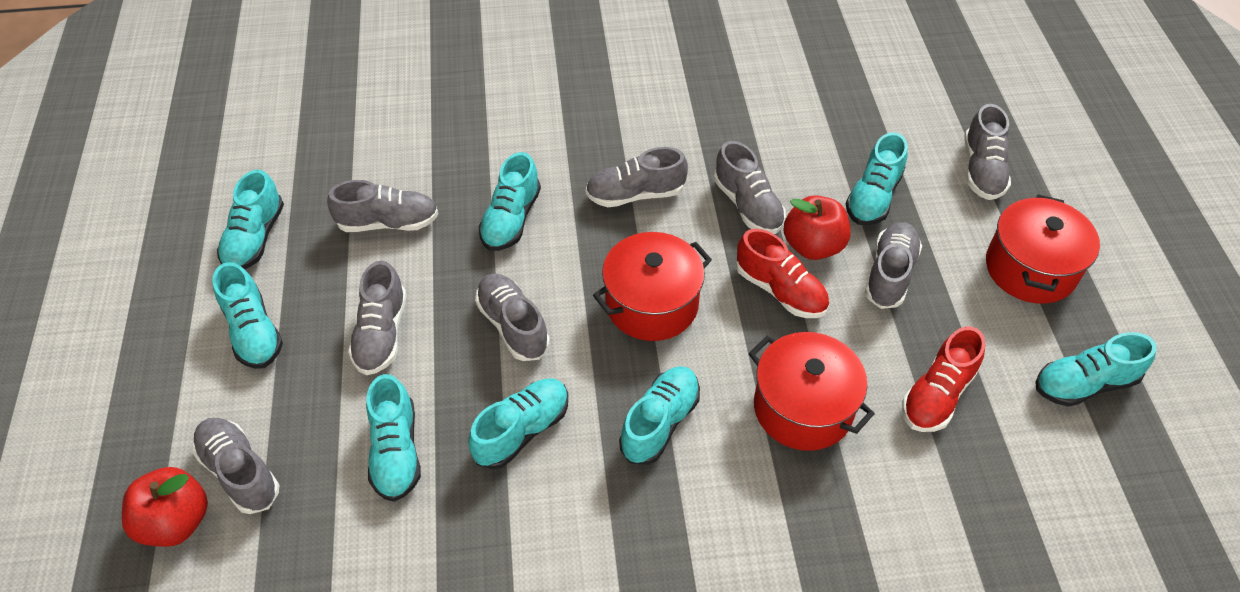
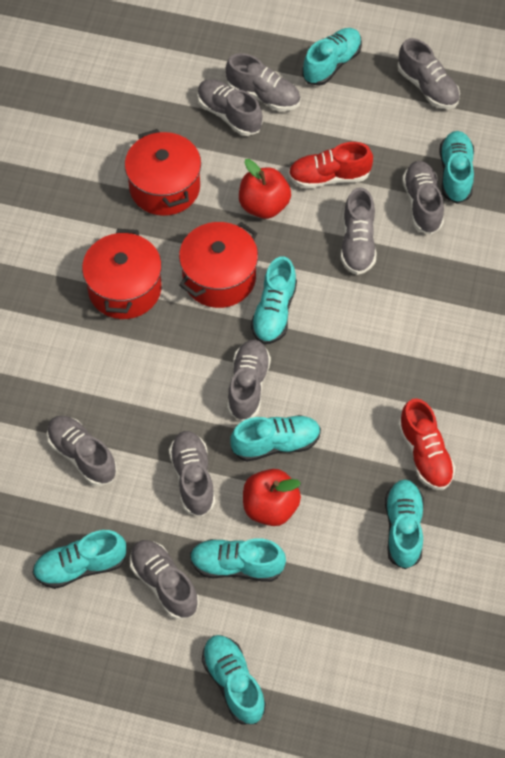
grey shoe: 8 -> 9

